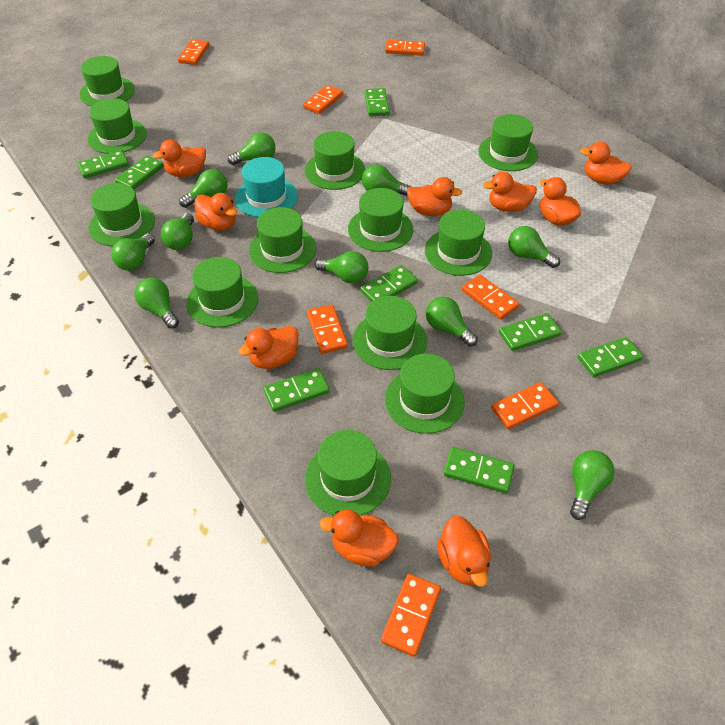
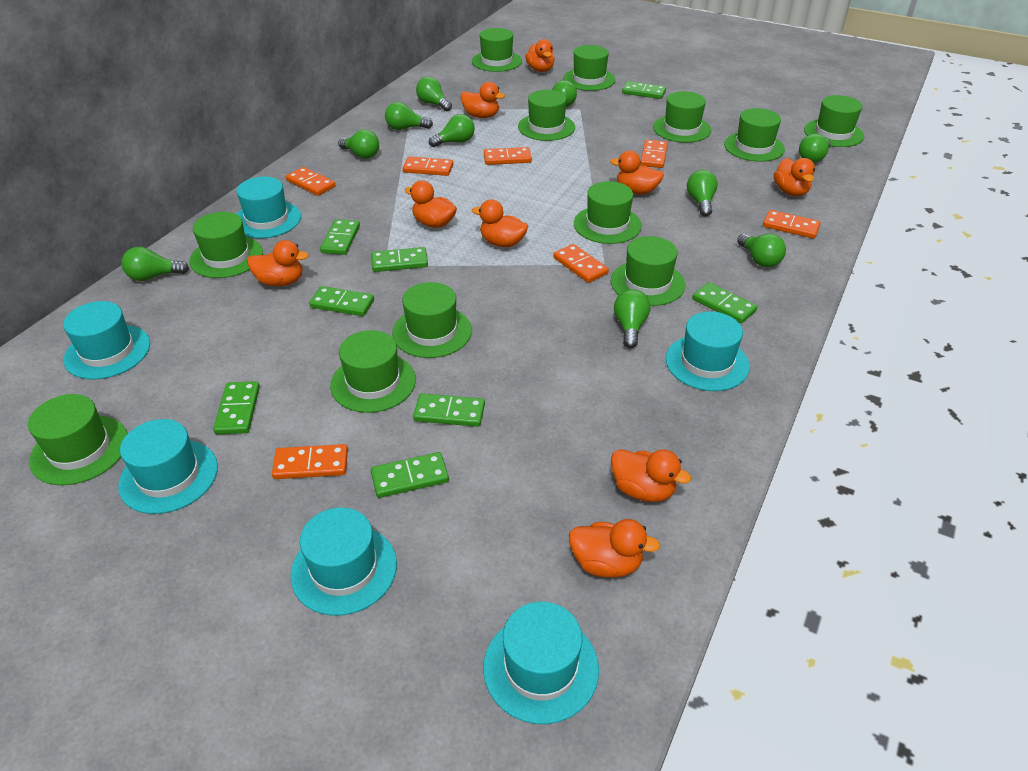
turquoise hat: 1 -> 6

